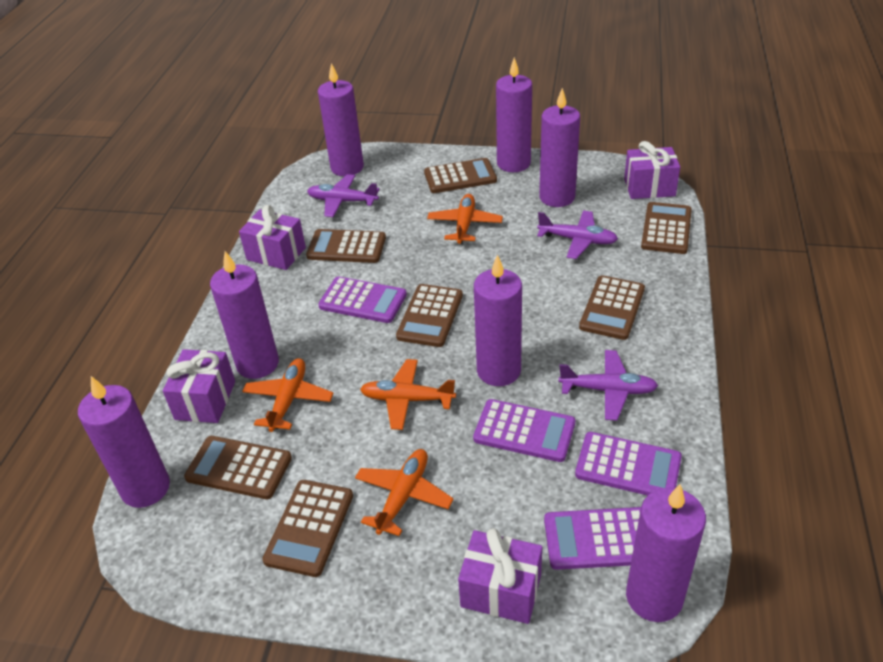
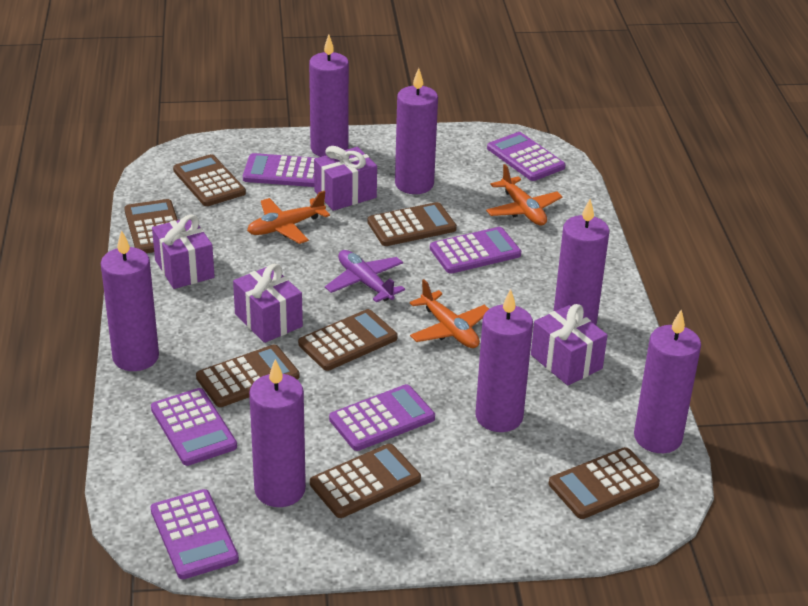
orange plane: 4 -> 3
purple calculator: 4 -> 6
purple plane: 3 -> 1

